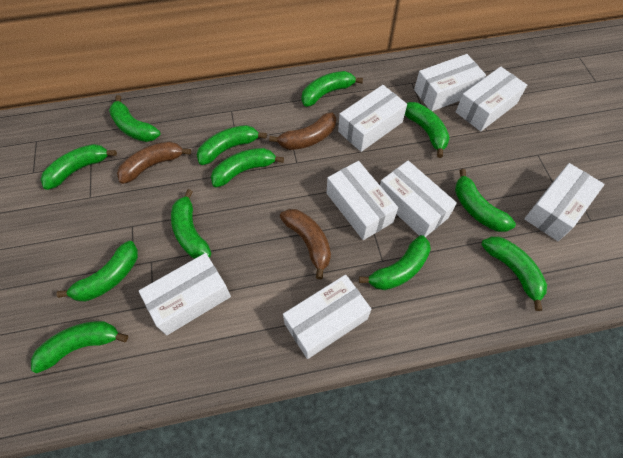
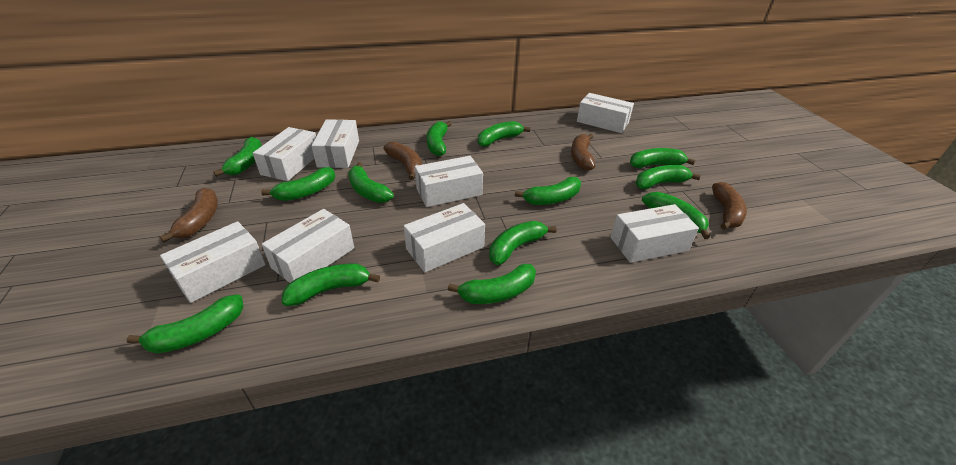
brown banana: 3 -> 4
green banana: 12 -> 13

